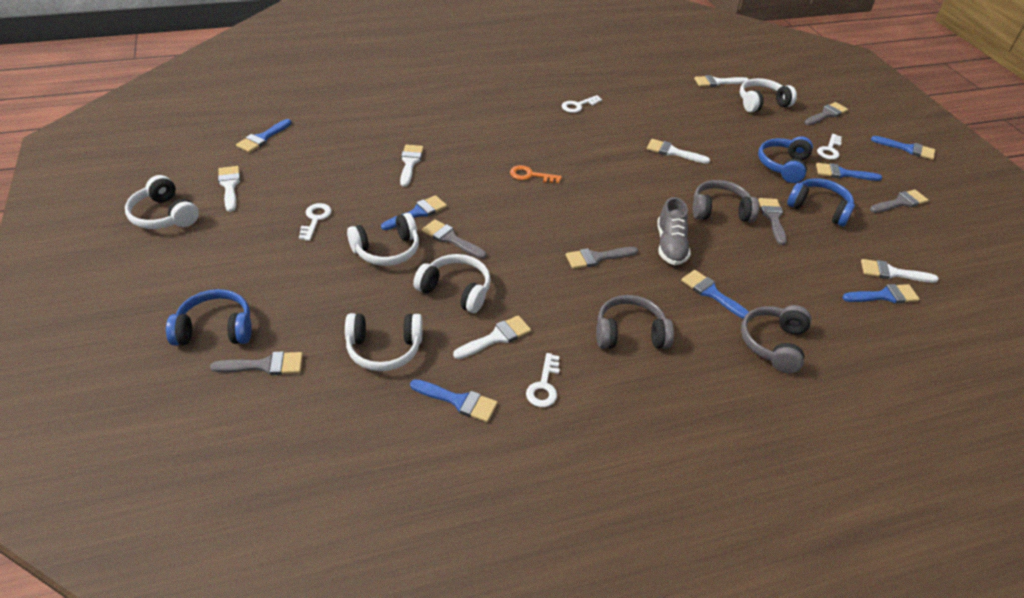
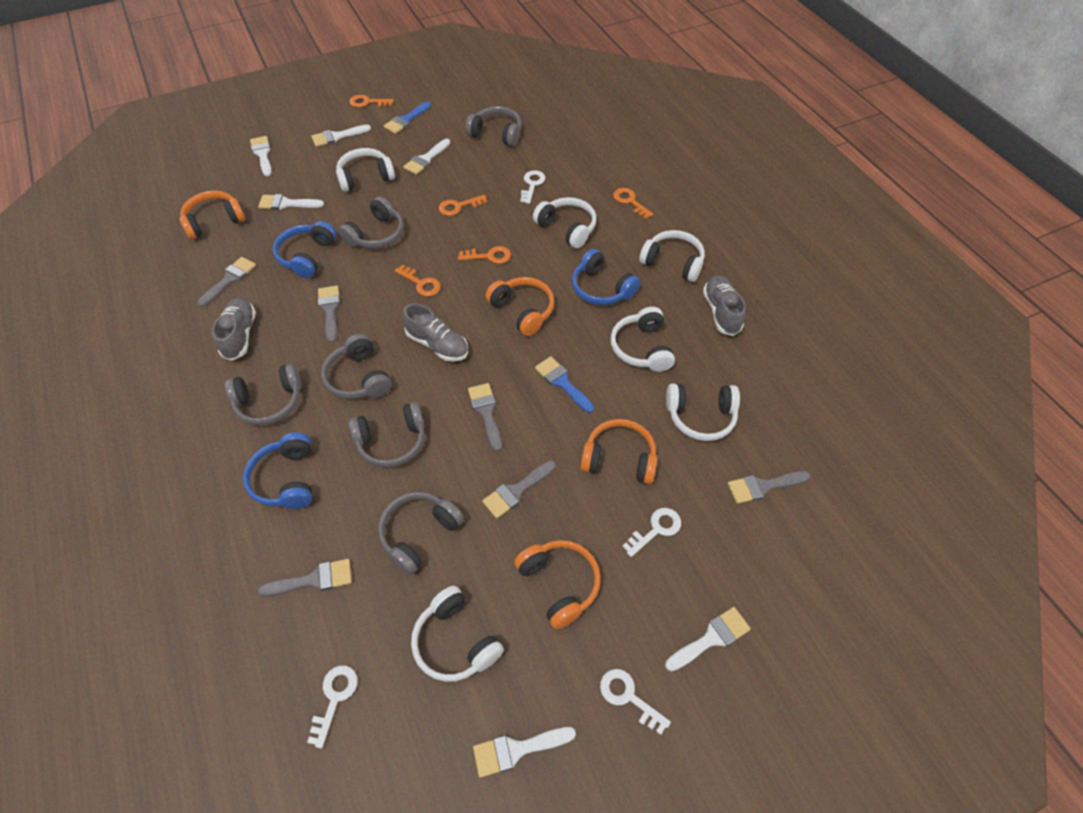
blue brush: 7 -> 2
grey headphones: 3 -> 6
grey shoe: 1 -> 3
orange headphones: 0 -> 4
orange key: 1 -> 5
white headphones: 5 -> 6

